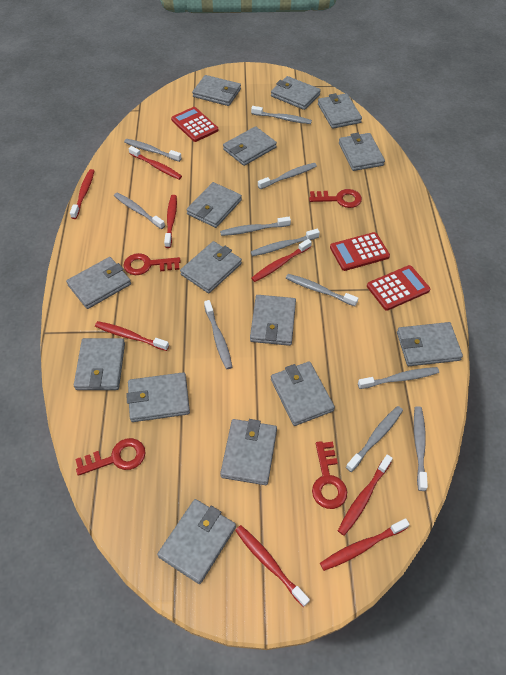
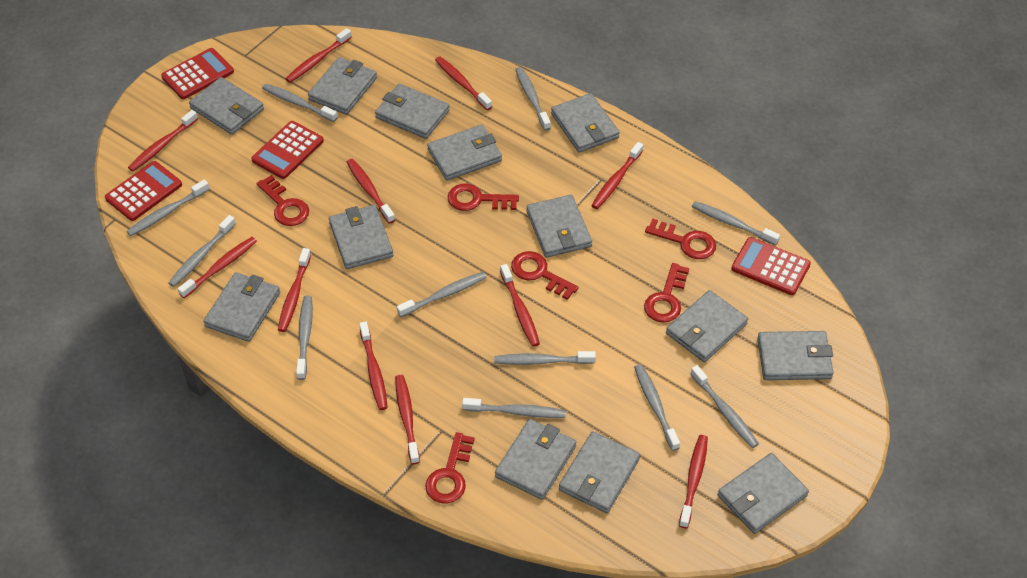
grey wallet: 15 -> 13
red calculator: 3 -> 4
red key: 4 -> 6
red toothbrush: 8 -> 11

